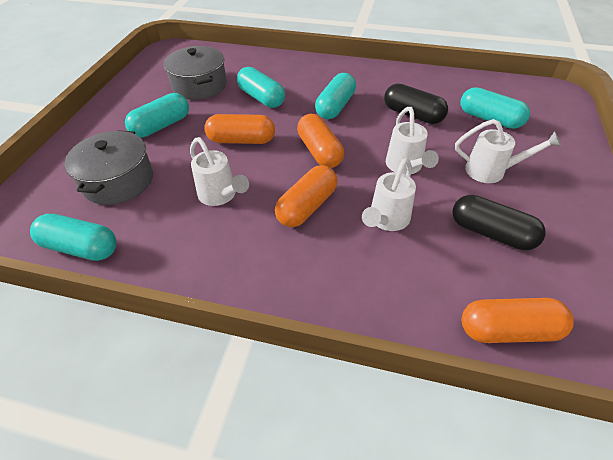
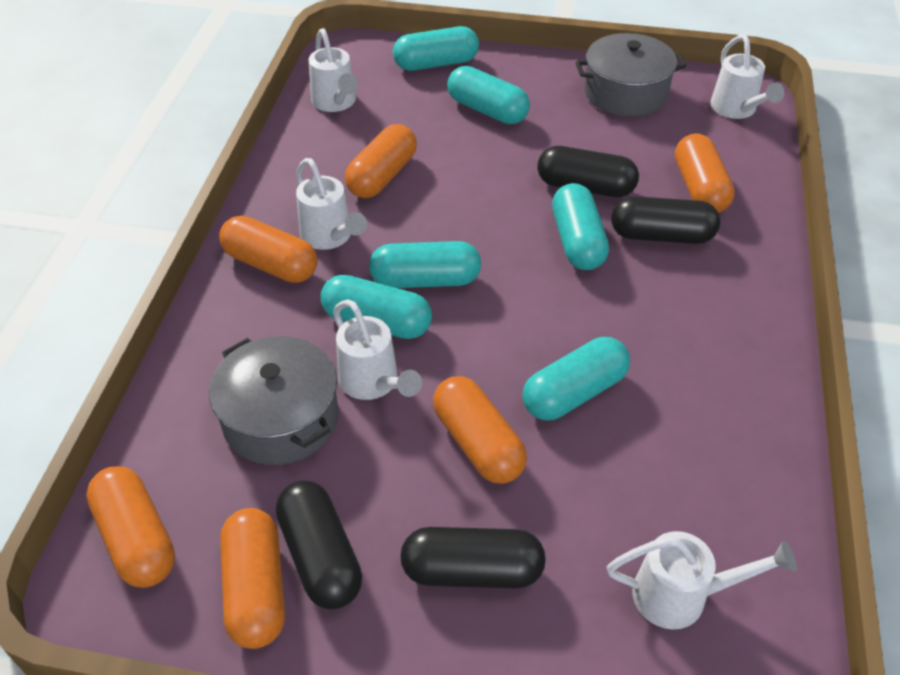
black capsule: 2 -> 4
orange capsule: 4 -> 6
turquoise capsule: 5 -> 6
white watering can: 4 -> 5

